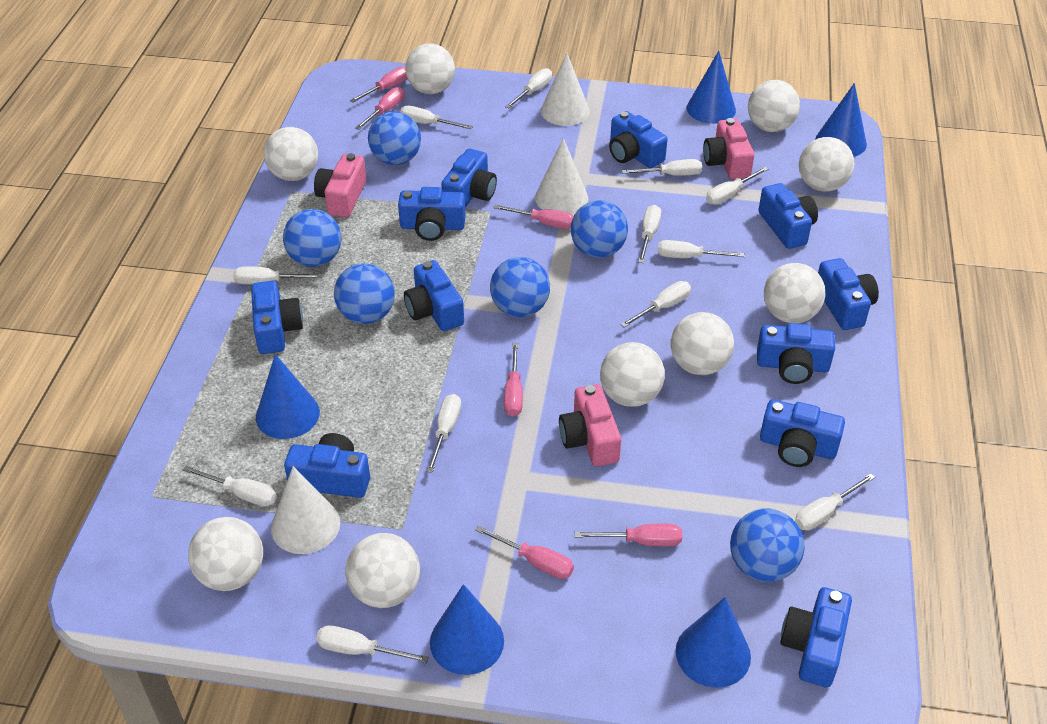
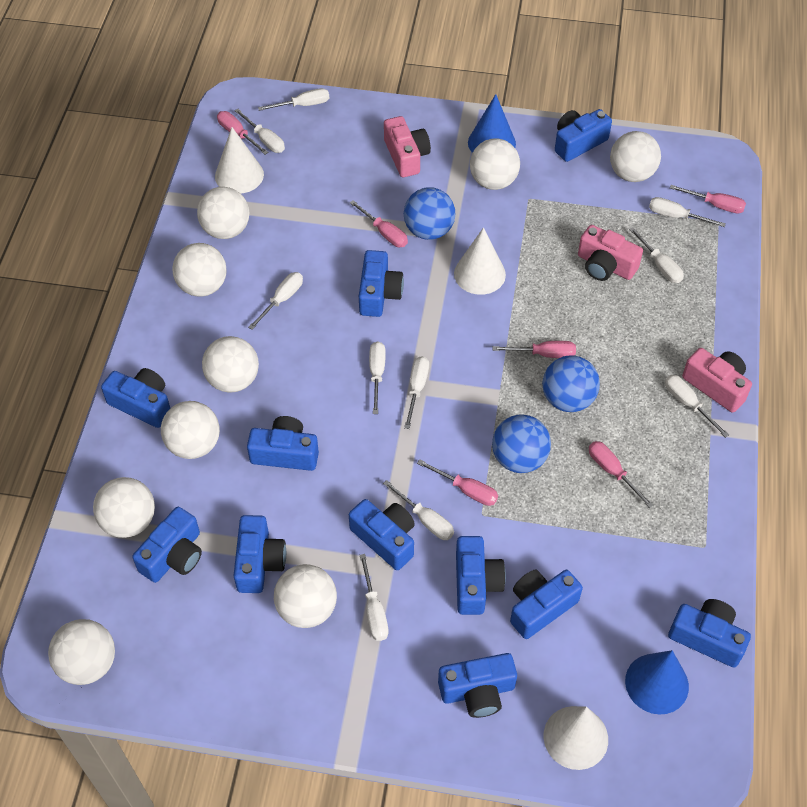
blue ball: 6 -> 3
blue cone: 5 -> 2
white screwdriver: 12 -> 10

